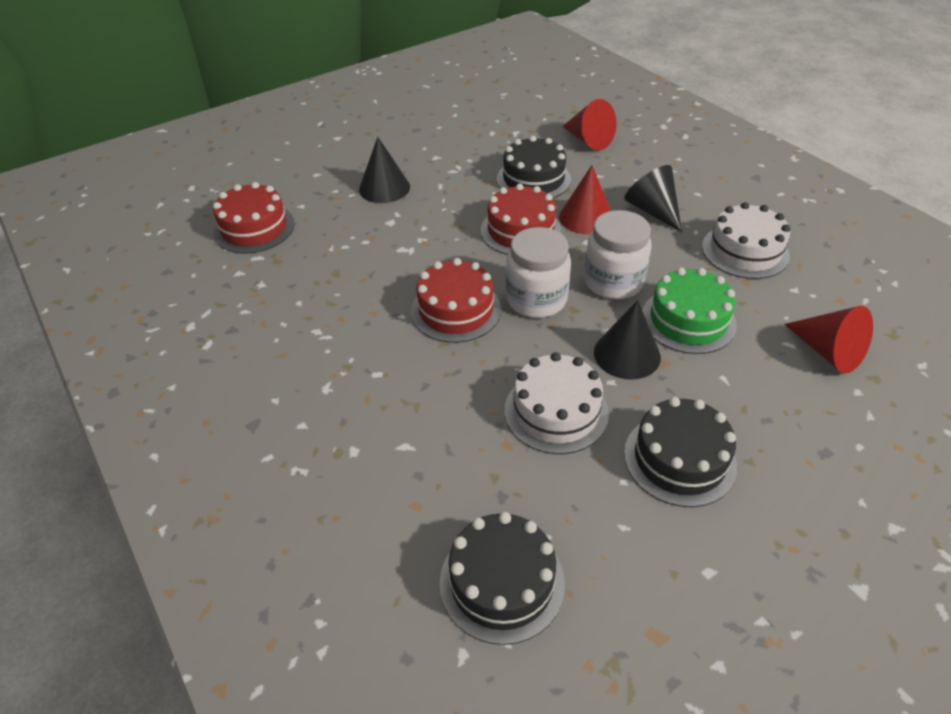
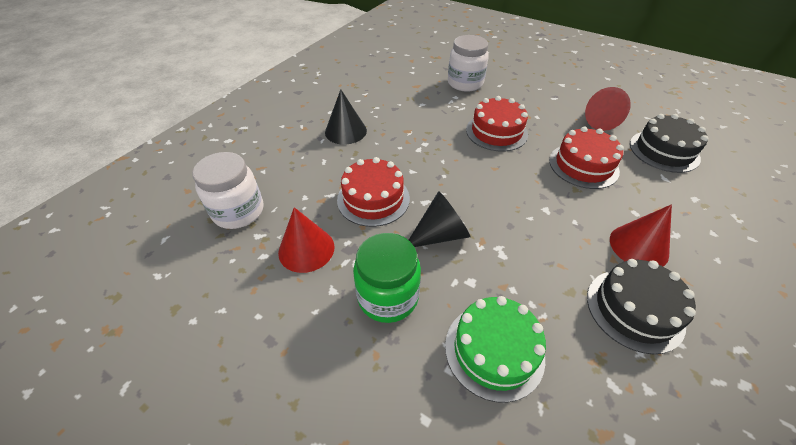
black cake: 3 -> 2
black cone: 3 -> 2
green jar: 0 -> 1
white cake: 2 -> 0

